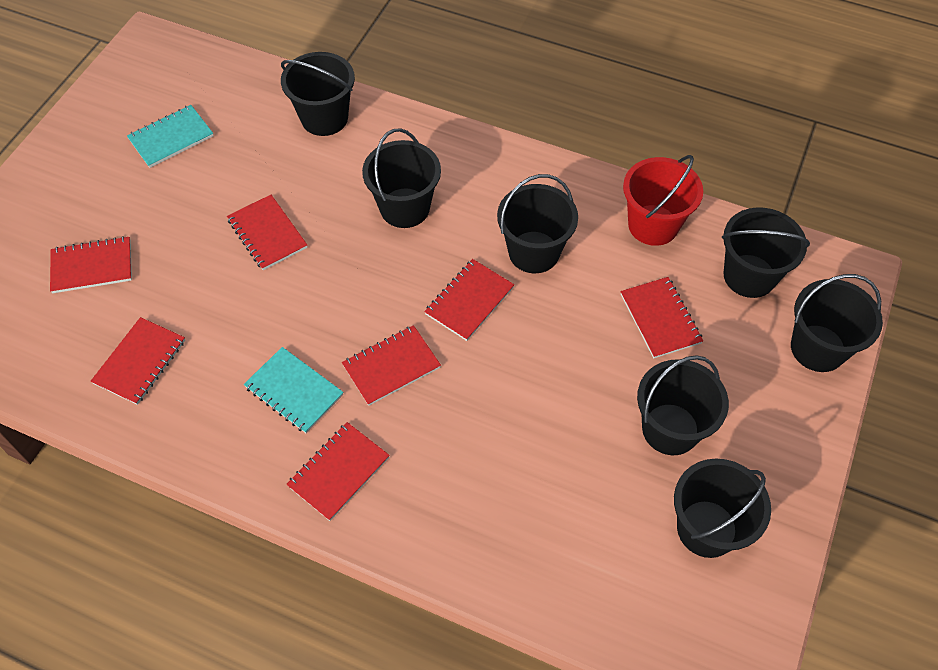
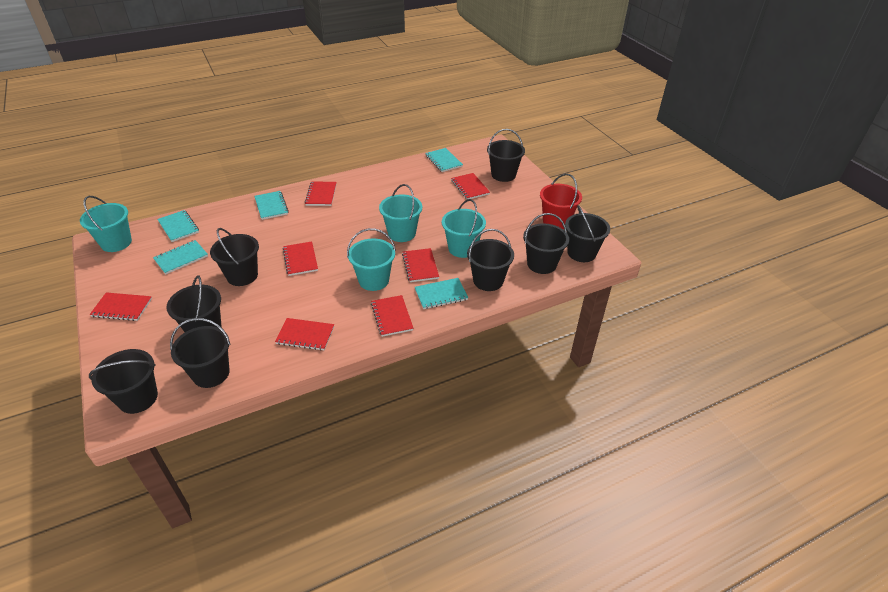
black bucket: 7 -> 8
turquoise bucket: 0 -> 4
turquoise notebook: 2 -> 5

